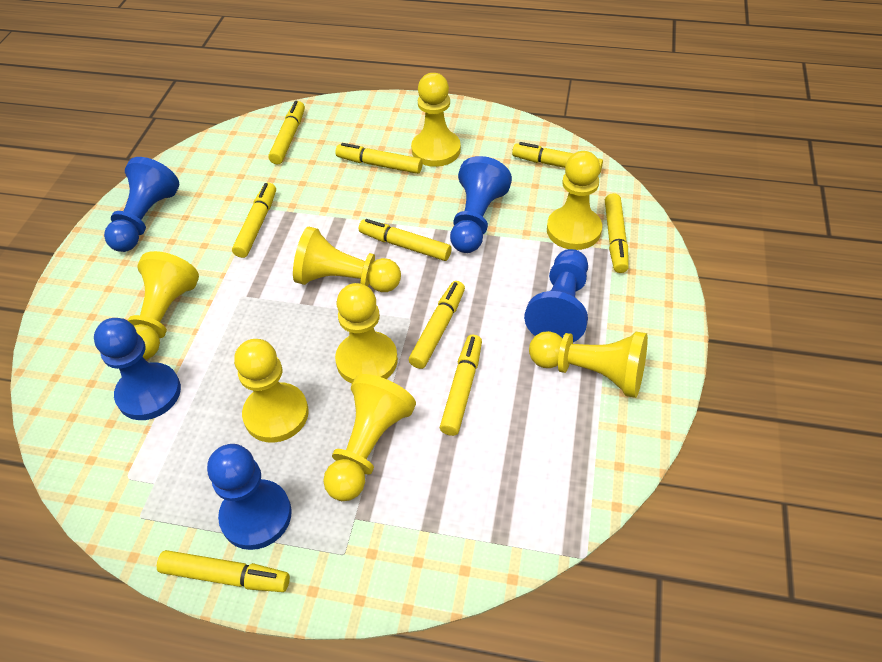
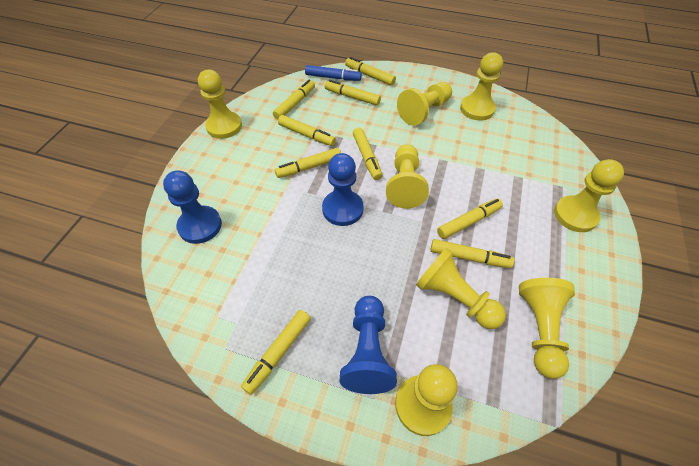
blue marker: 0 -> 1
blue pawn: 5 -> 3

